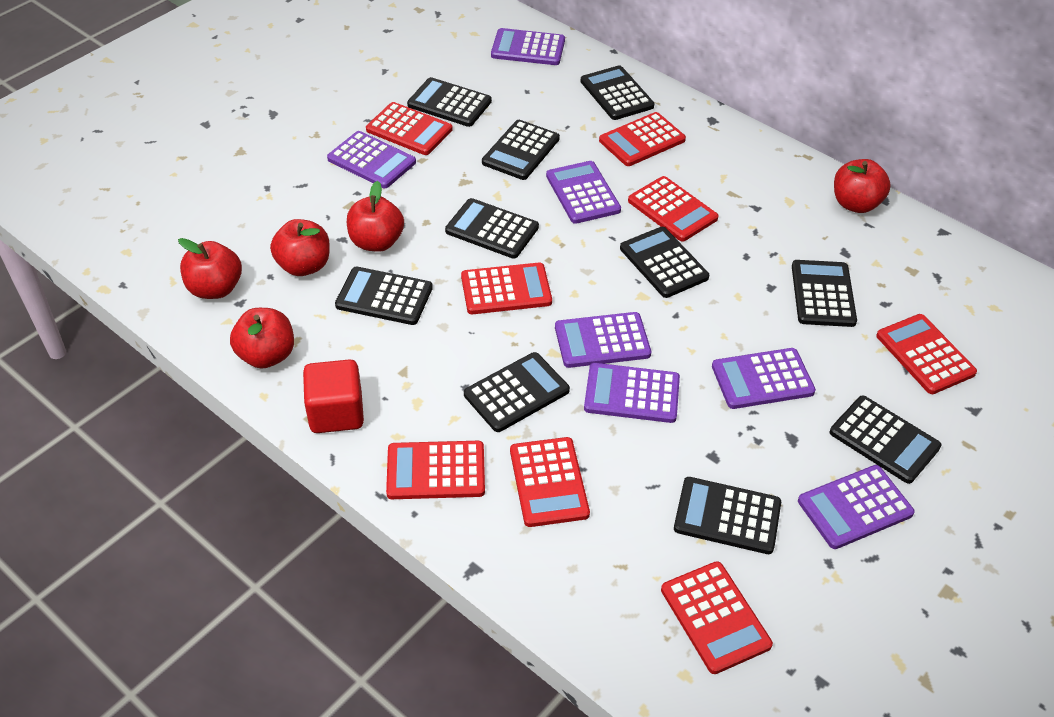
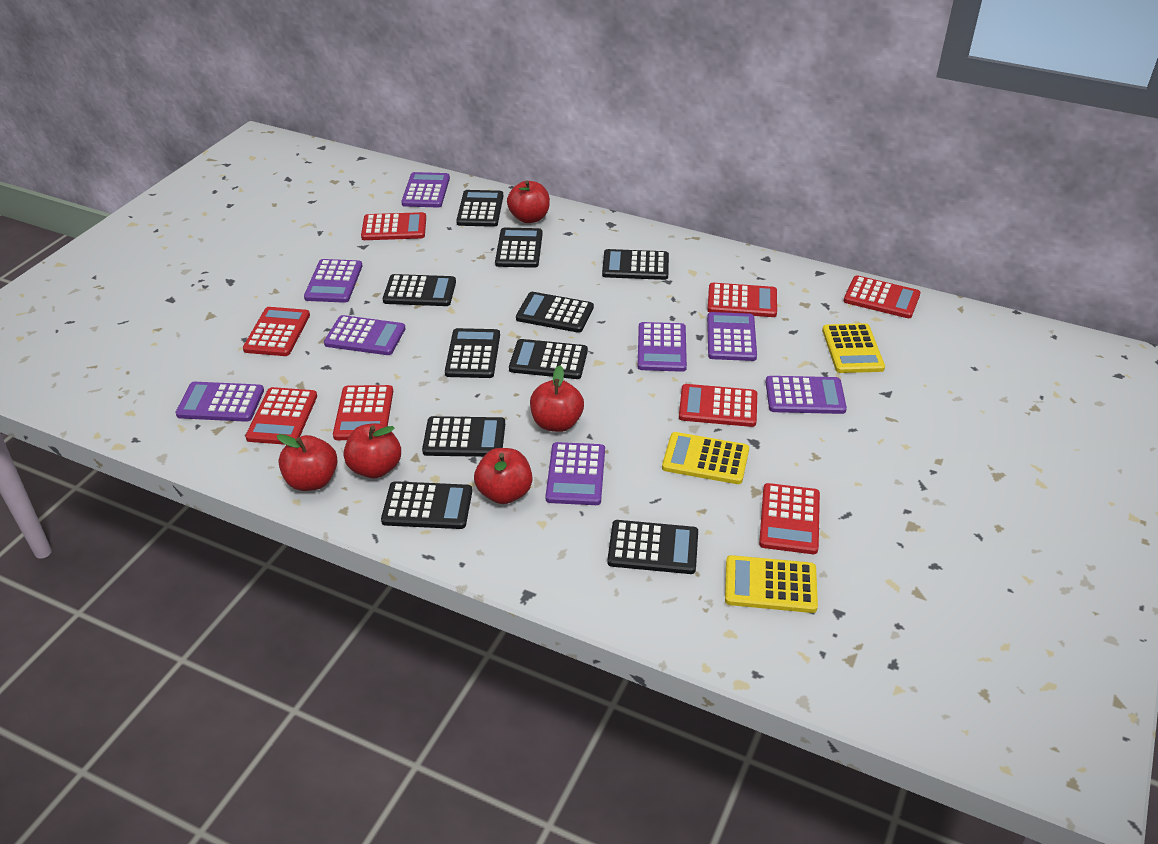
purple calculator: 7 -> 8
red cube: 1 -> 0
yellow calculator: 0 -> 3

